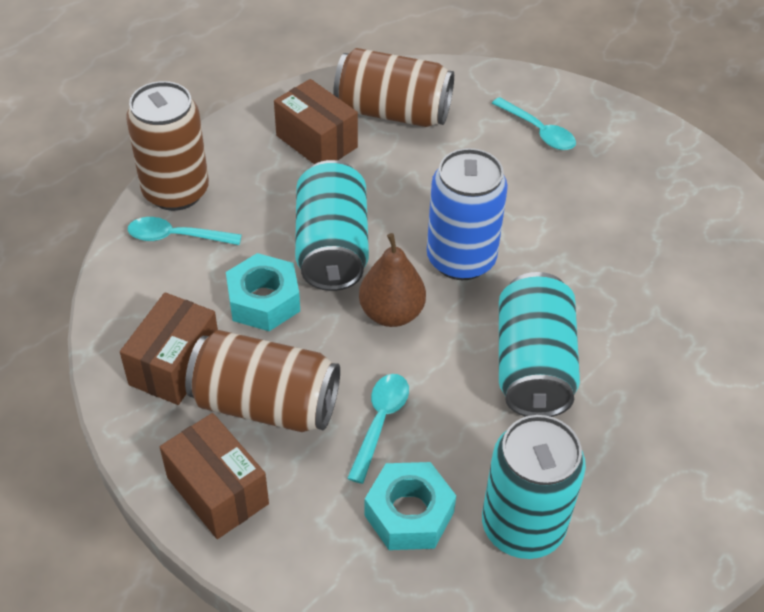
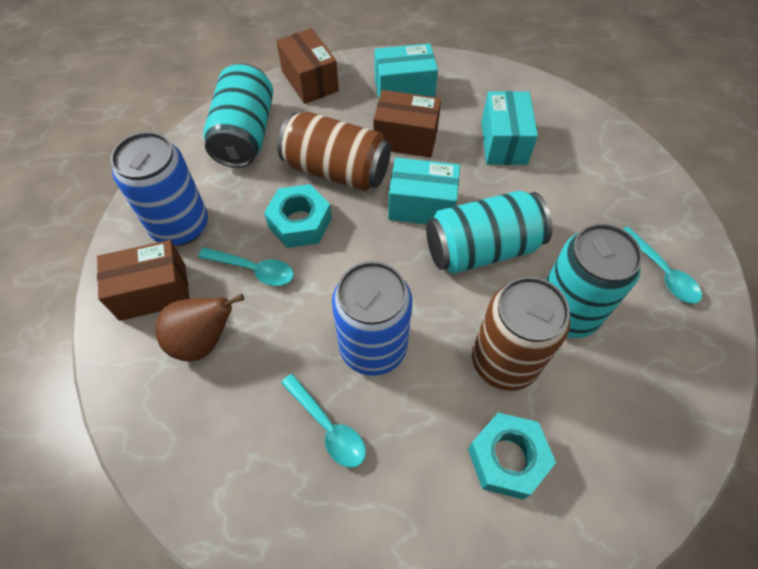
blue can: 1 -> 2
brown can: 3 -> 2
turquoise box: 0 -> 3

